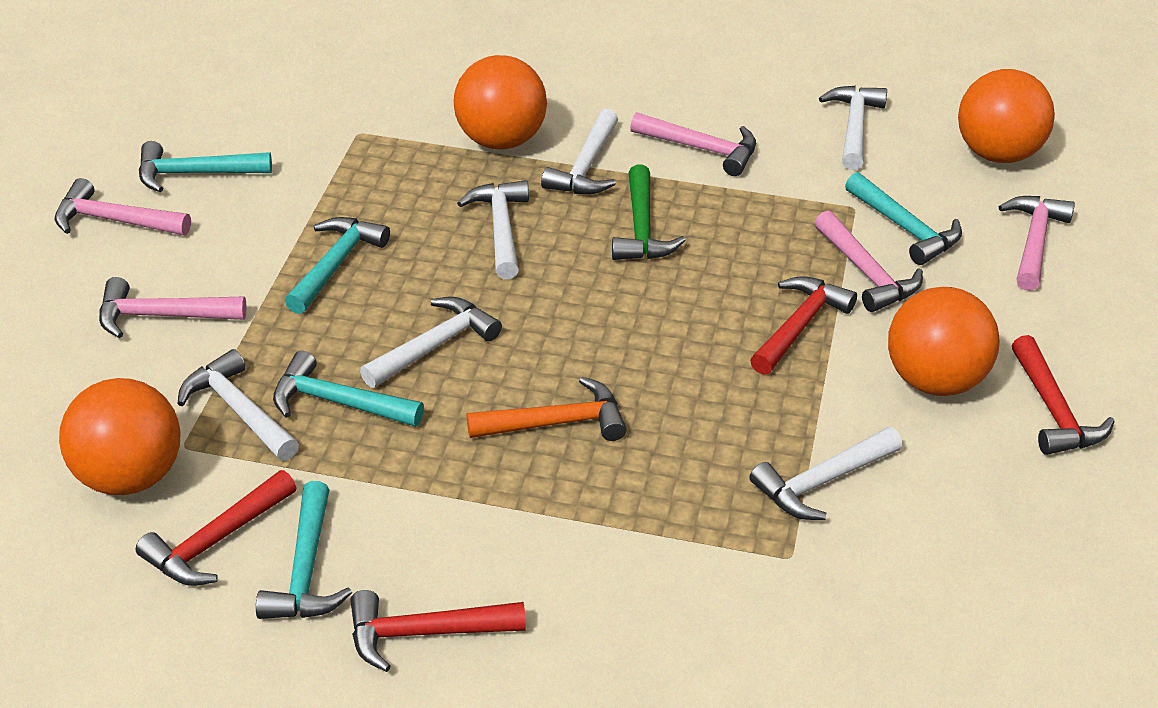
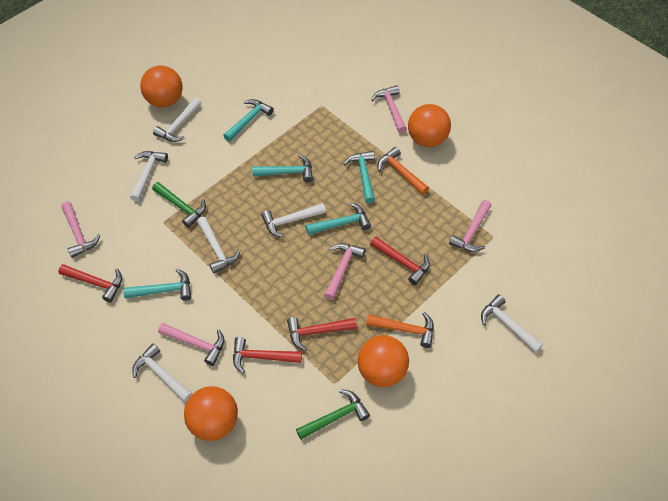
green hammer: 1 -> 2
orange hammer: 1 -> 2

